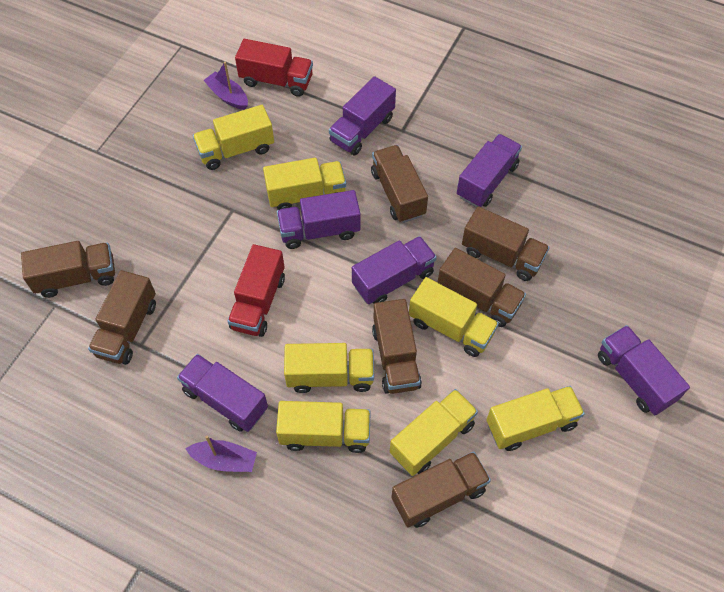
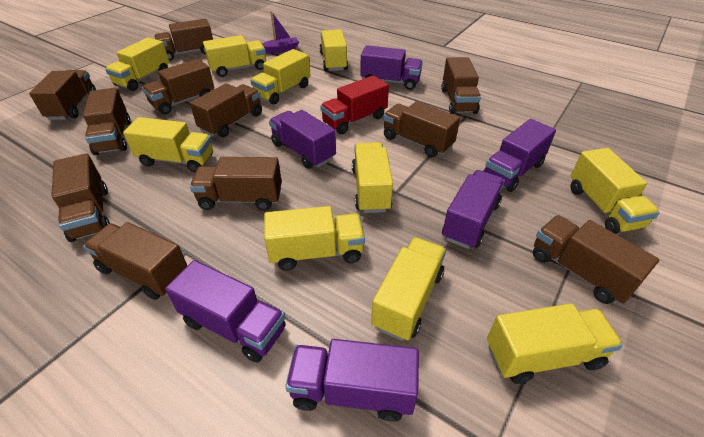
brown truck: 7 -> 11
purple boat: 2 -> 1
red truck: 2 -> 1
yellow truck: 7 -> 10

